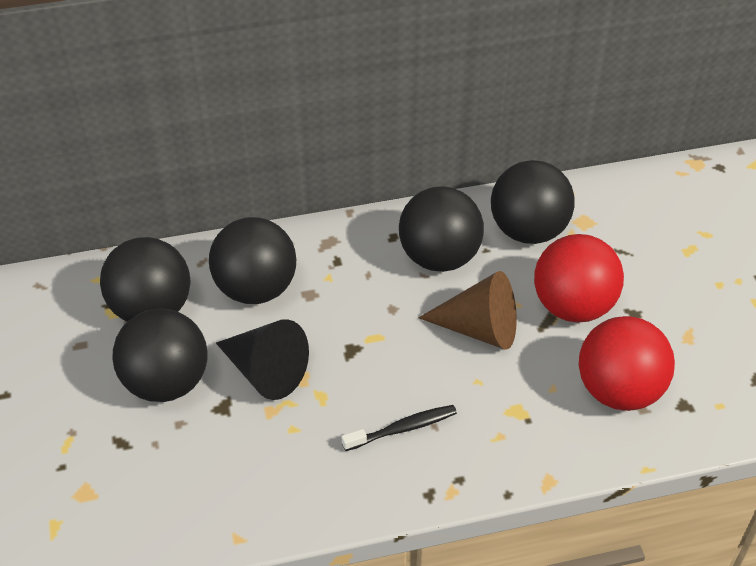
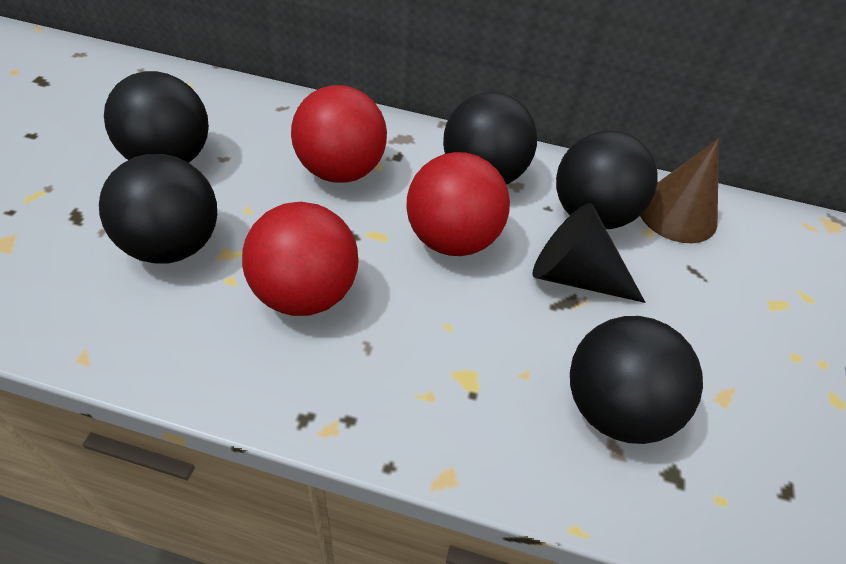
black toothbrush: 1 -> 0
red ball: 2 -> 3

